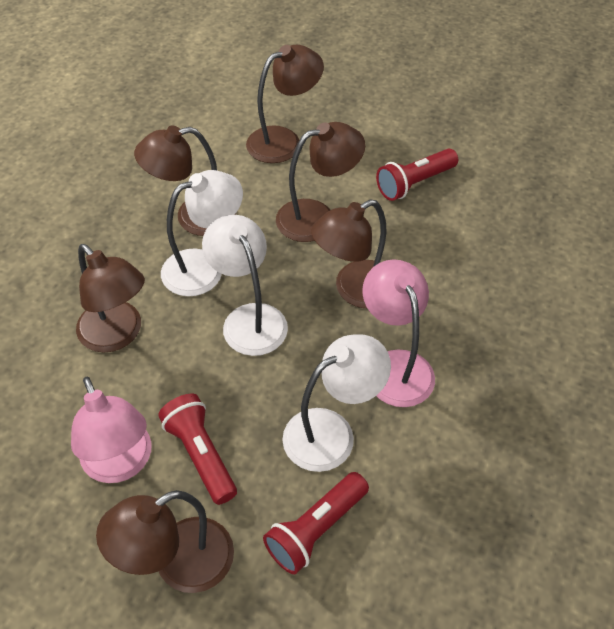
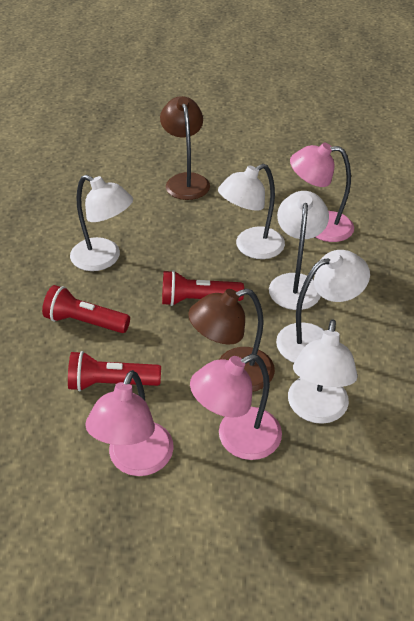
brown lamp: 6 -> 2
pink lamp: 2 -> 3
white lamp: 3 -> 5

